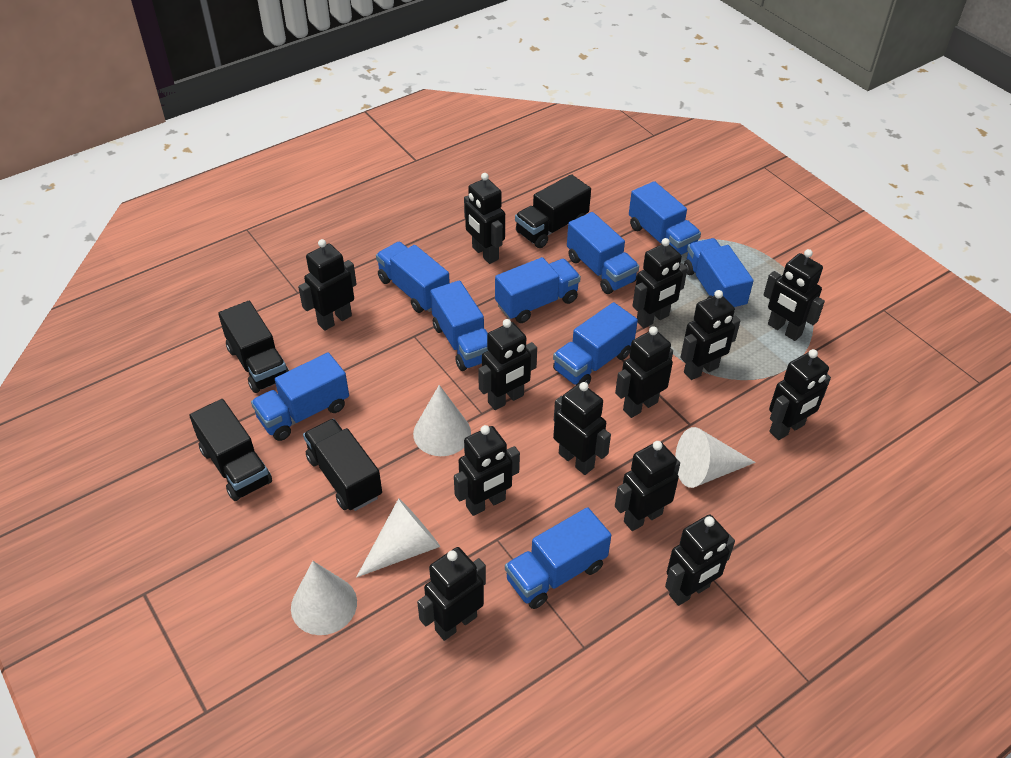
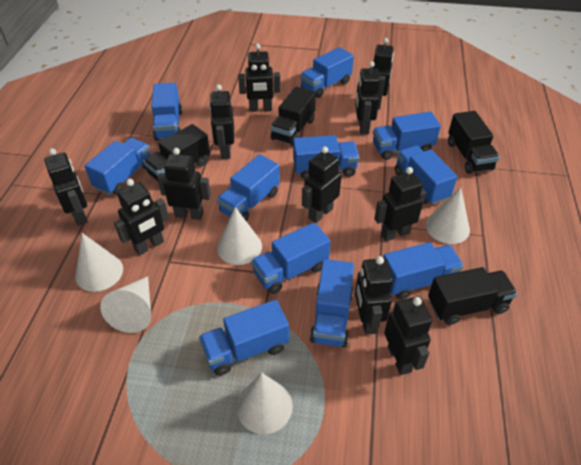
black robot: 13 -> 11
blue truck: 9 -> 11
white cone: 4 -> 5

